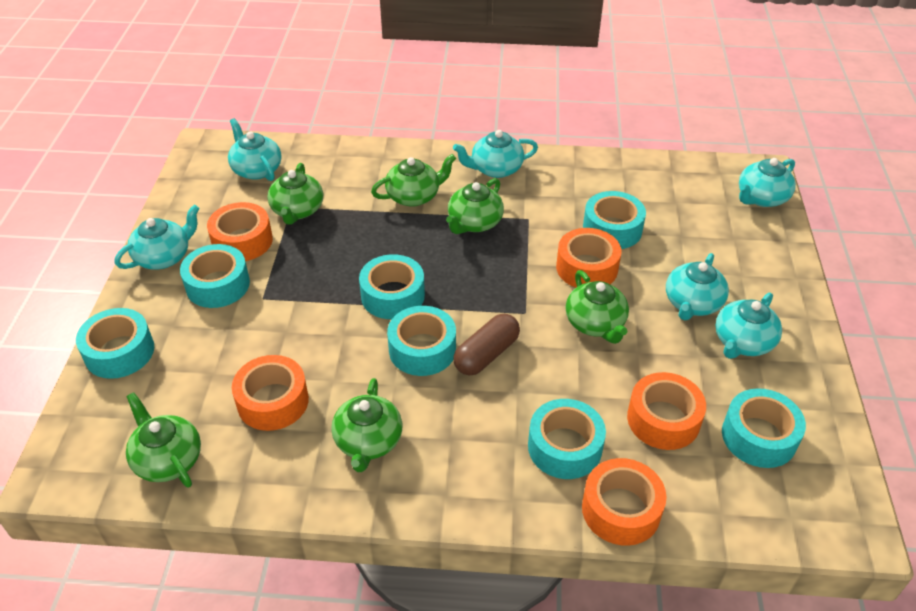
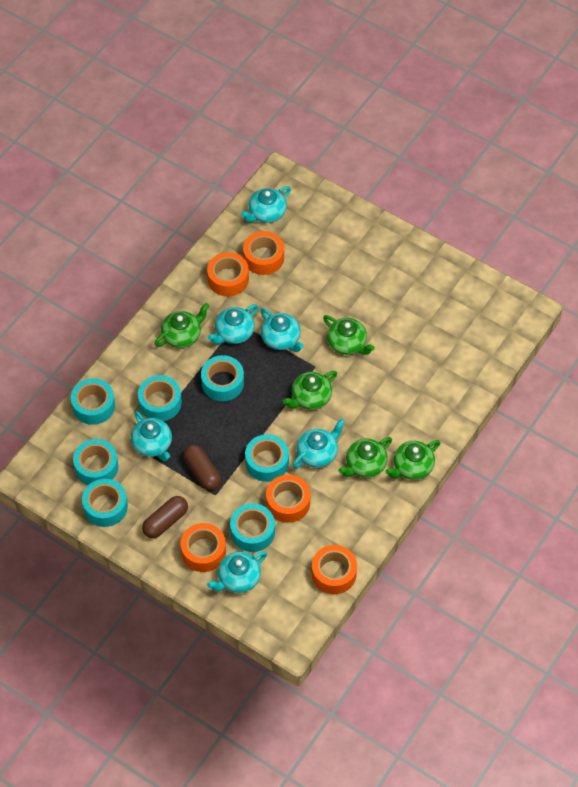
brown capsule: 1 -> 2
green teapot: 6 -> 5

